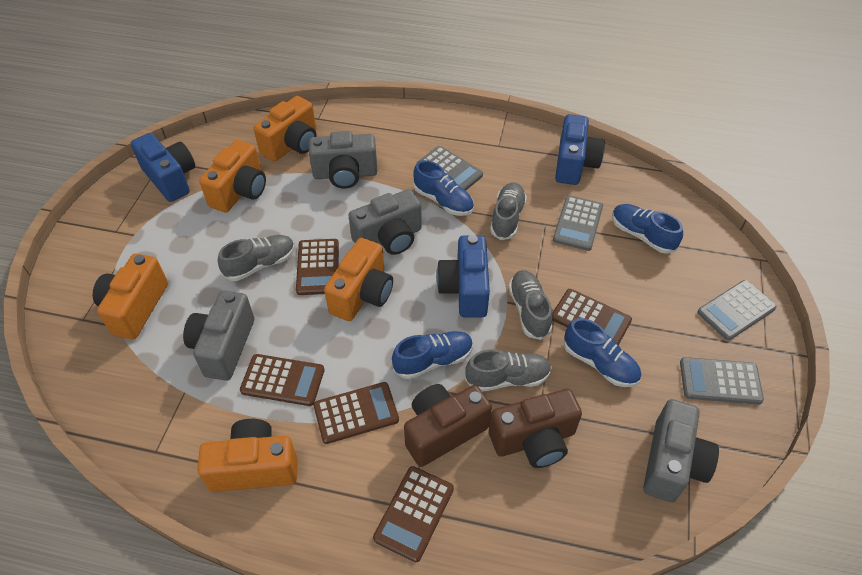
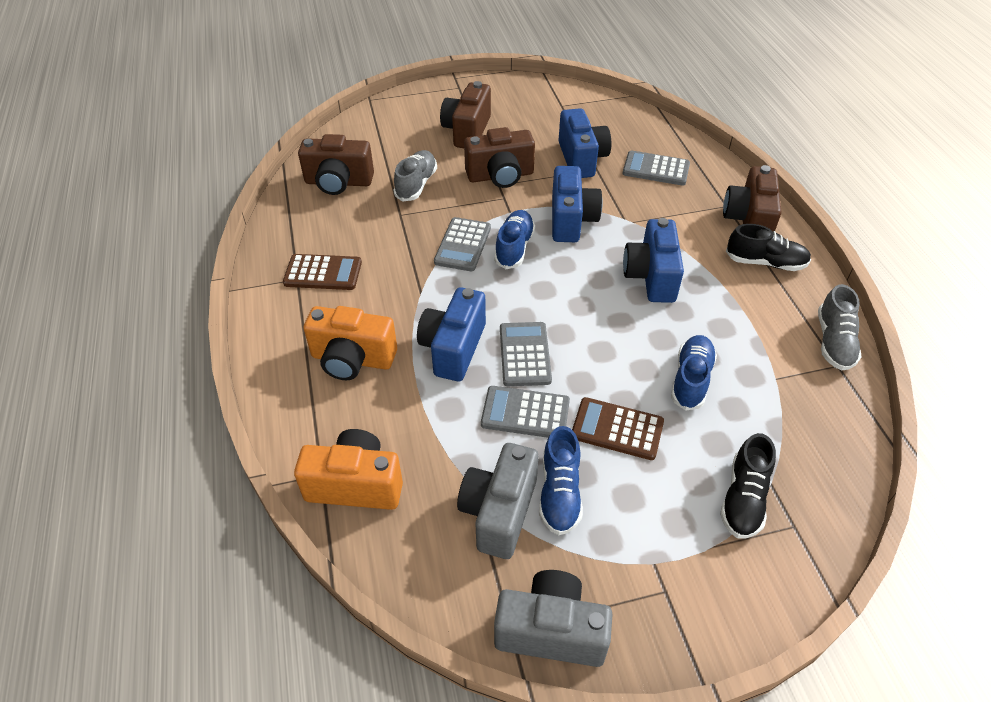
black shoe: 0 -> 2
blue camera: 3 -> 4
blue shoe: 4 -> 3
brown calculator: 5 -> 2
brown camera: 2 -> 4
grey camera: 4 -> 2
grey shoe: 4 -> 2
orange camera: 5 -> 2

